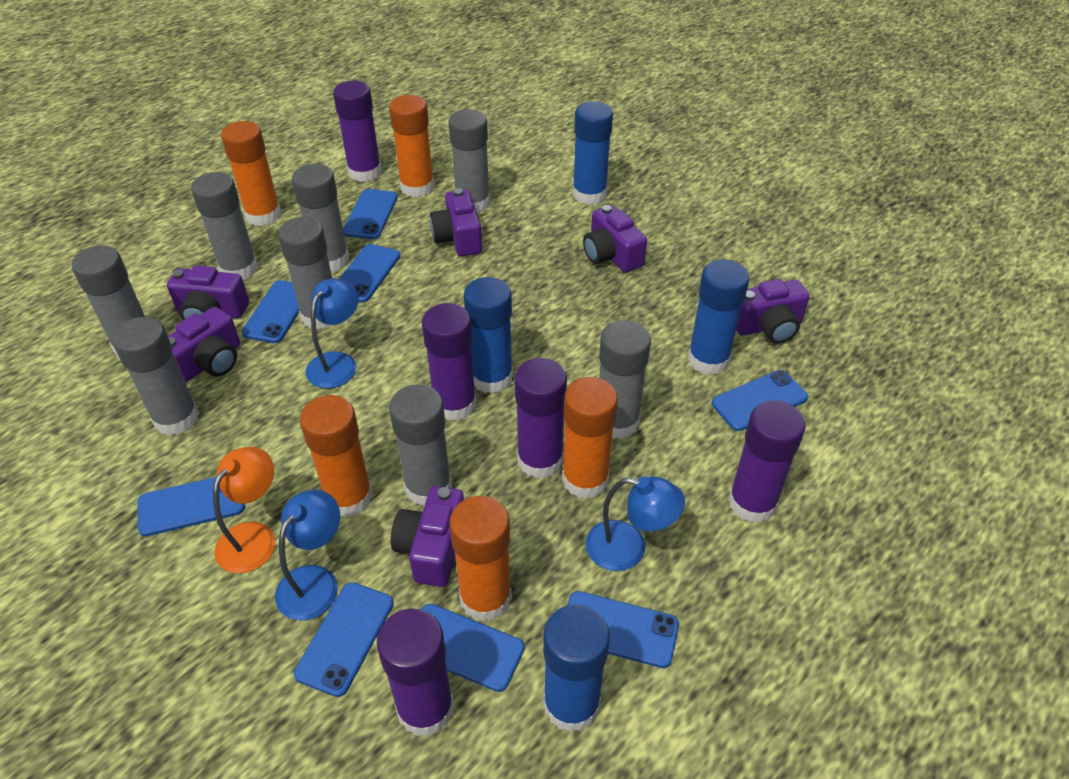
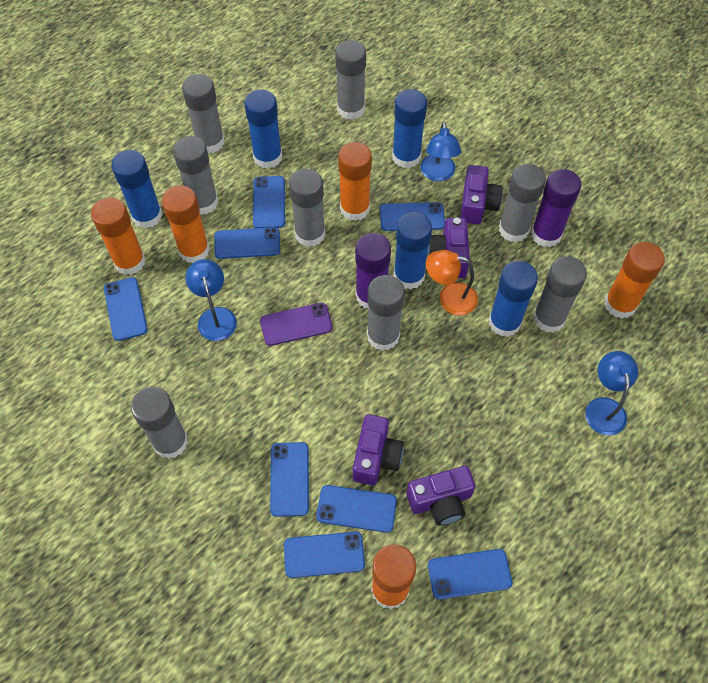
blue glue stick: 4 -> 5
purple camera: 6 -> 4
purple glue stick: 5 -> 2
purple phone: 0 -> 1

